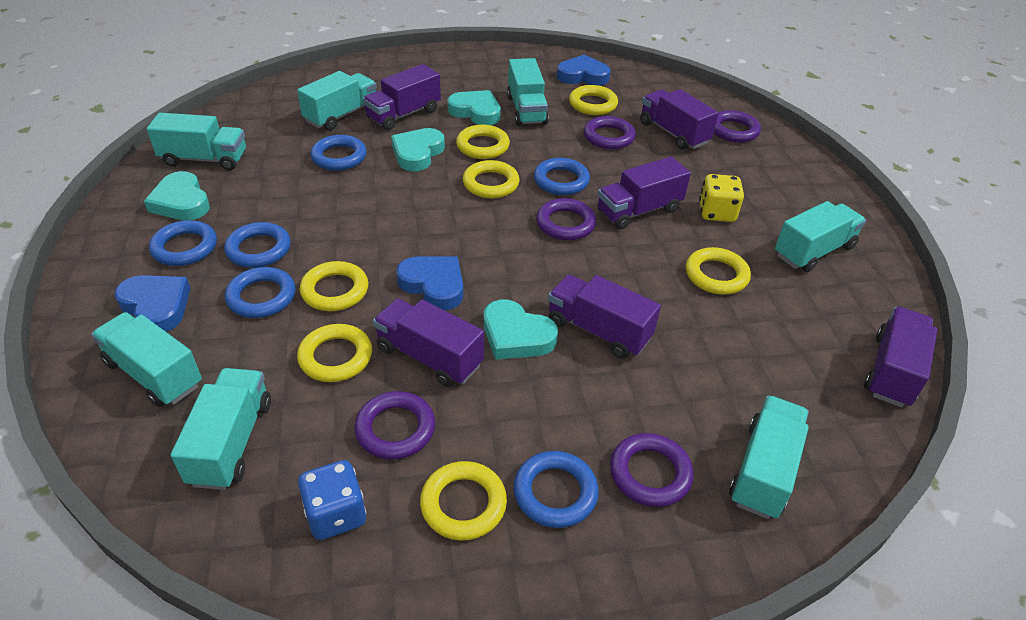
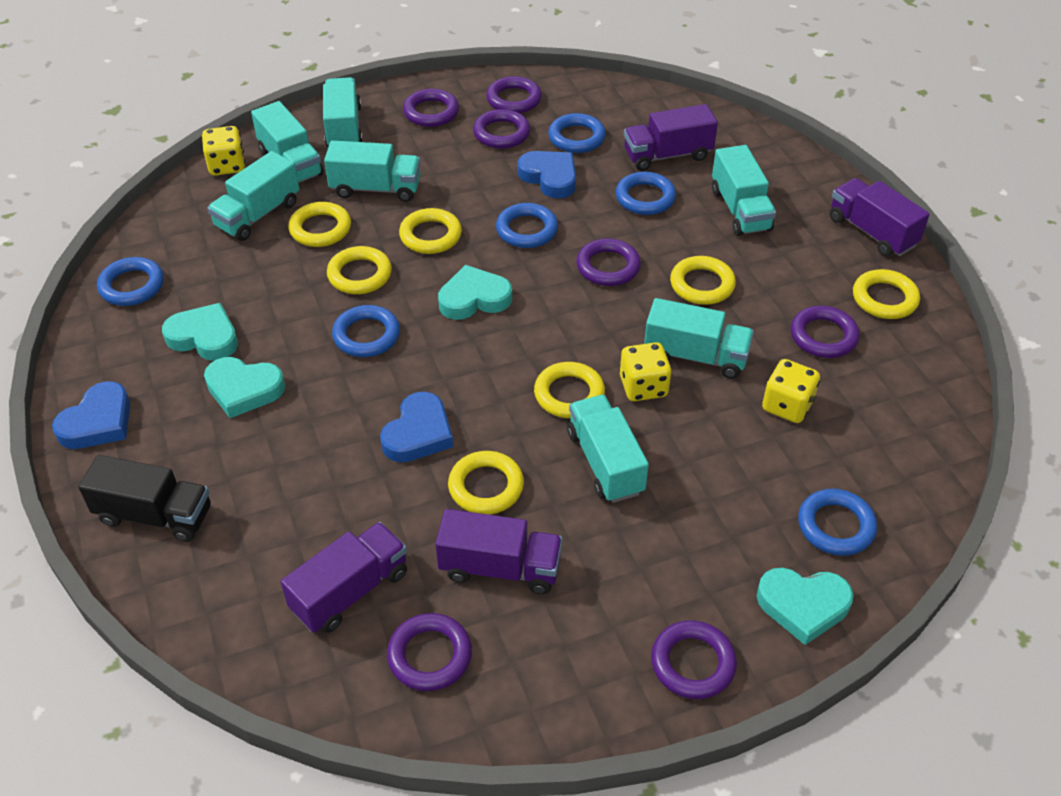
black truck: 0 -> 1
blue dice: 1 -> 0
purple ring: 5 -> 7
purple truck: 6 -> 4
yellow dice: 1 -> 3

